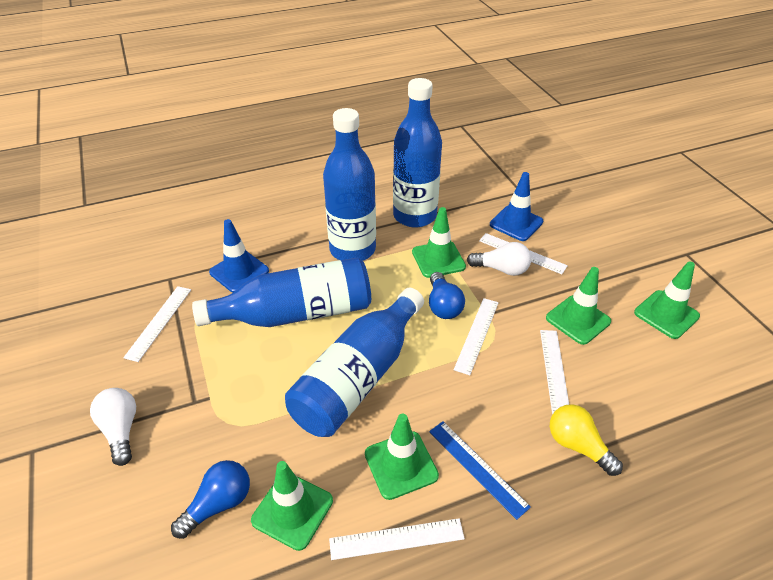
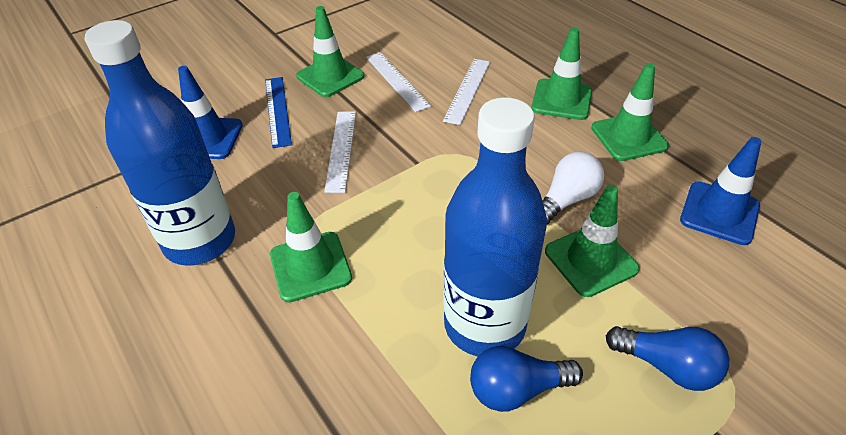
blue bottle: 4 -> 2
white light bulb: 2 -> 1
white ruler: 5 -> 3
yellow light bulb: 1 -> 0

